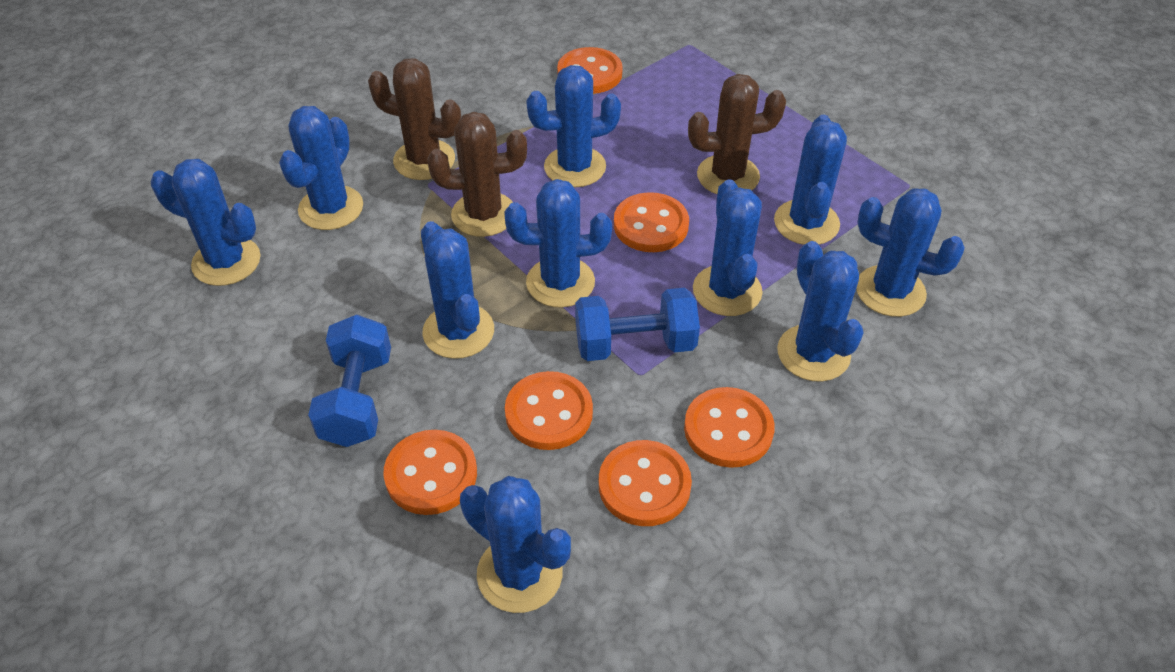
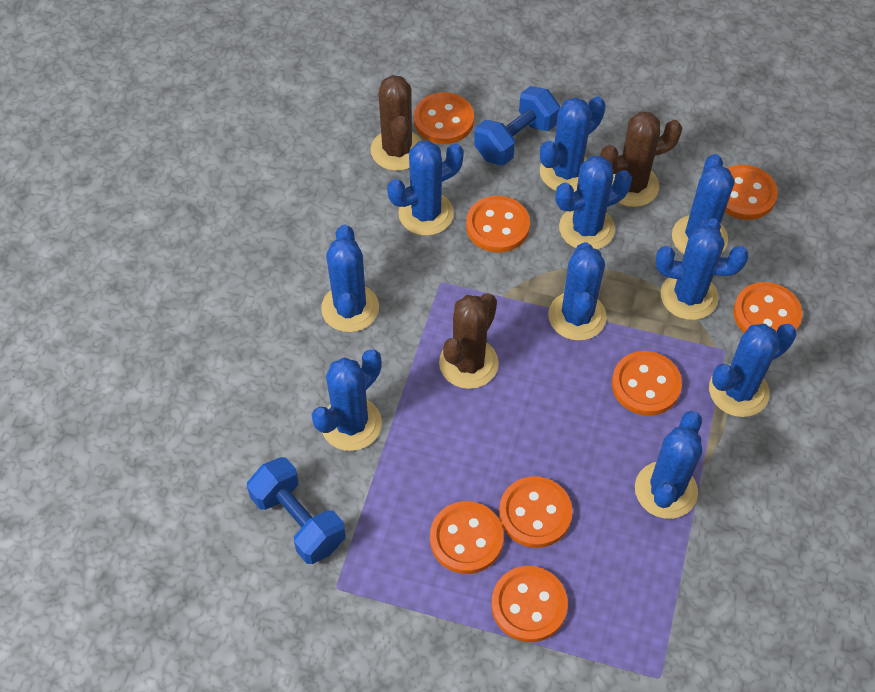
orange button: 6 -> 8

